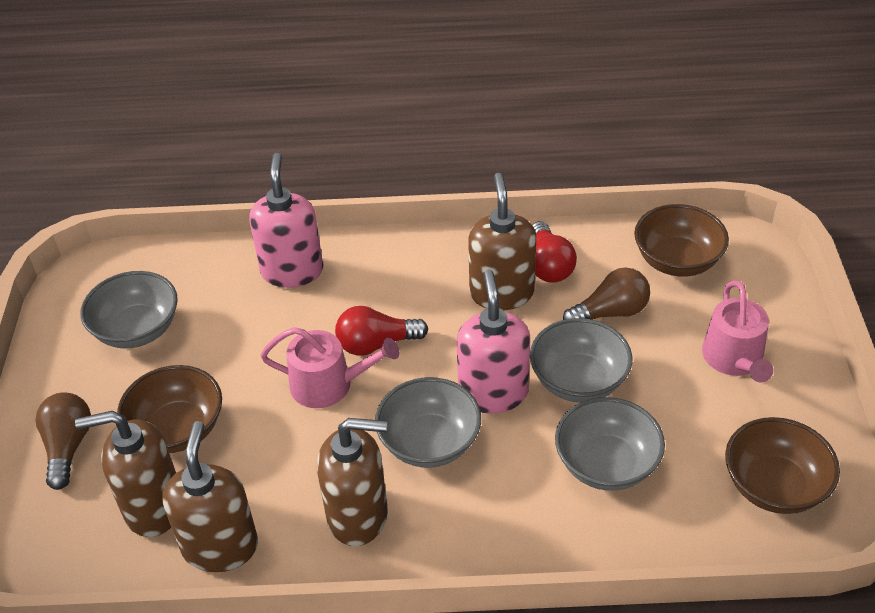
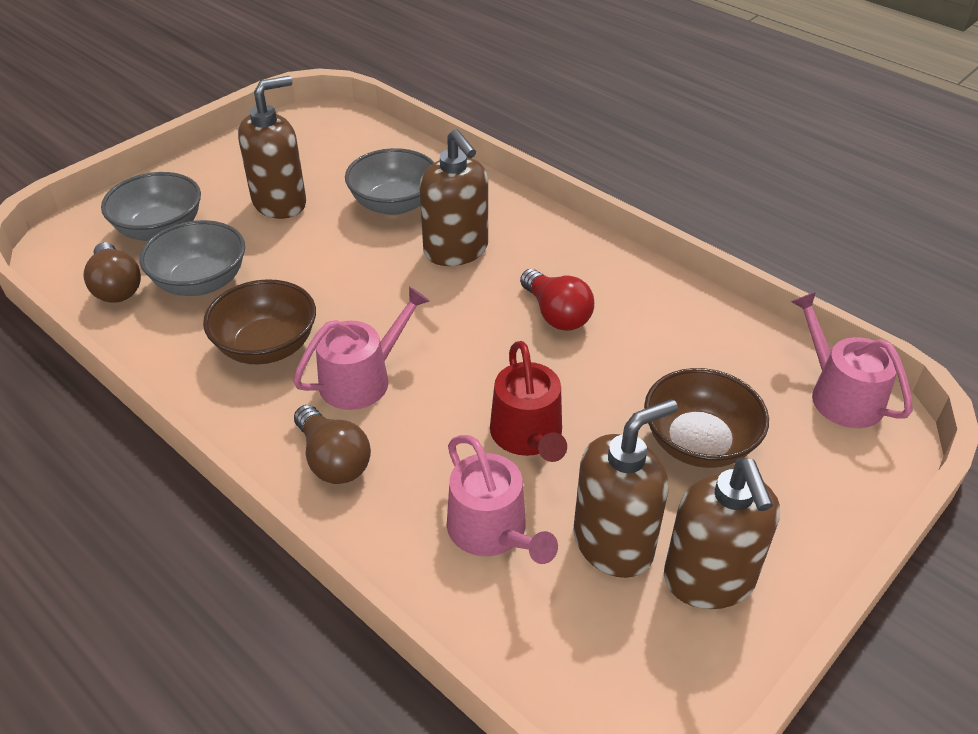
brown bowl: 3 -> 2
grey bowl: 4 -> 3
pink soap dispenser: 2 -> 0
pink watering can: 2 -> 3
red light bulb: 2 -> 1
red watering can: 0 -> 1

